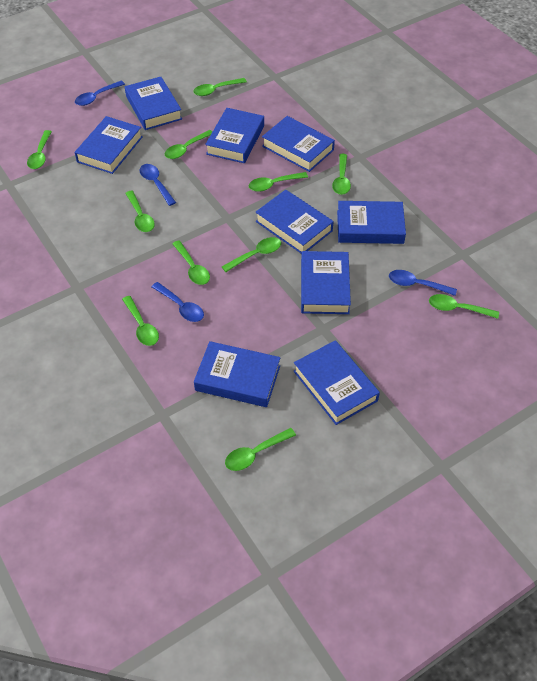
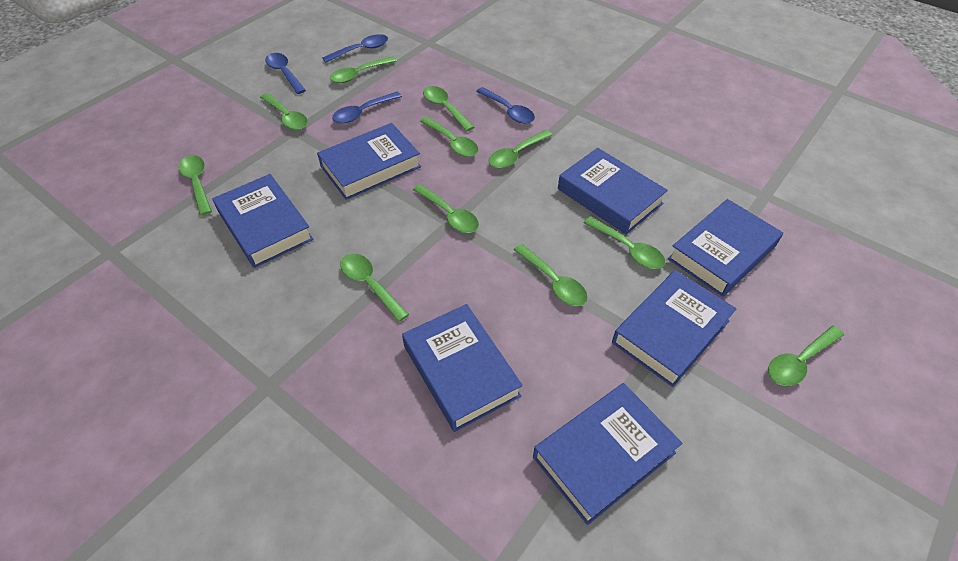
blue book: 9 -> 7

